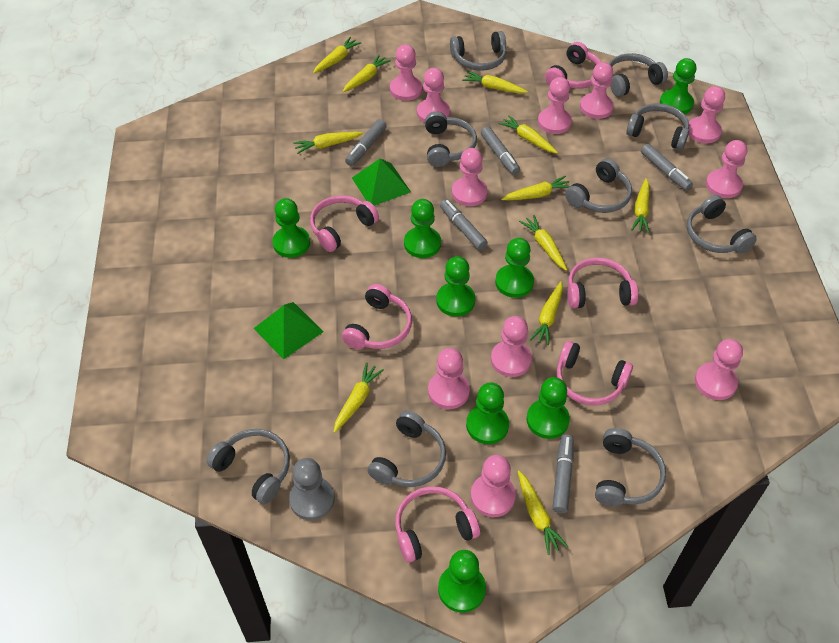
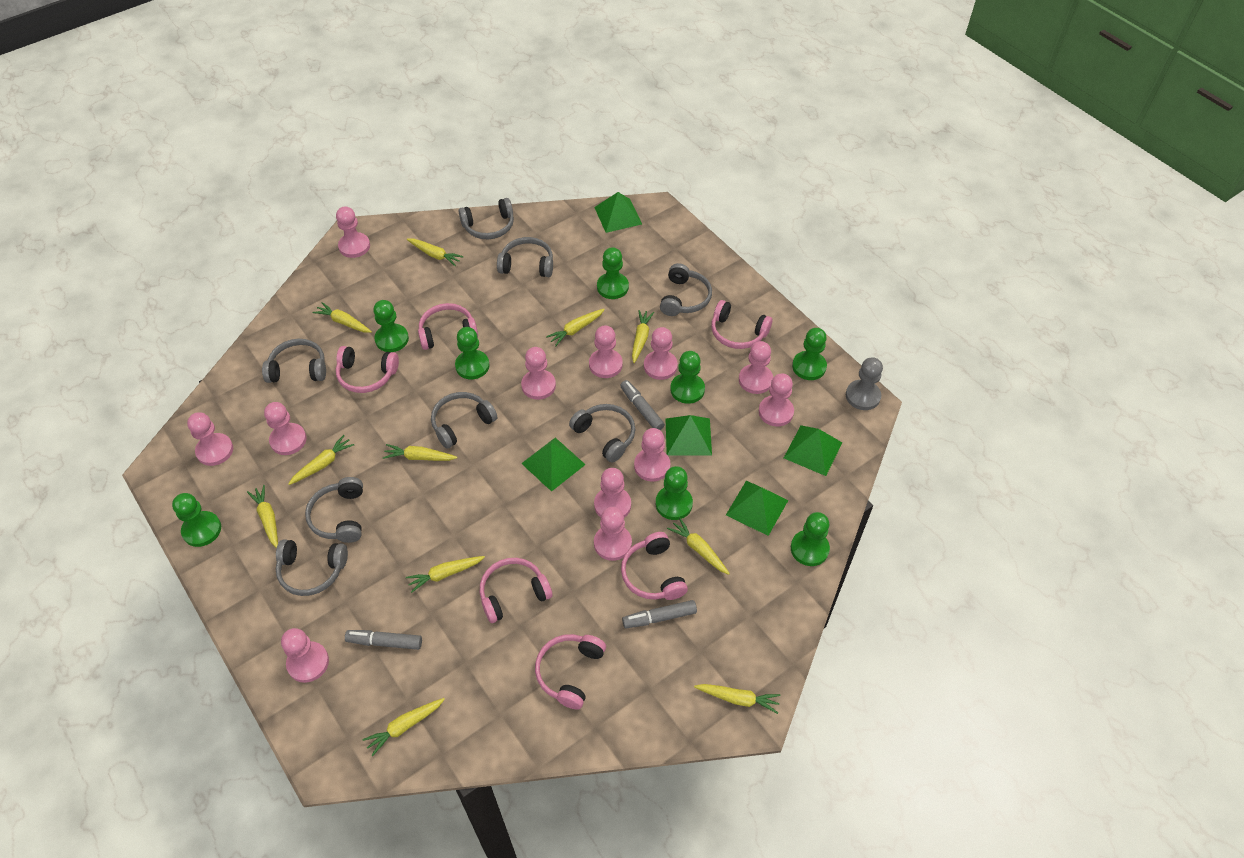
green pyramid: 2 -> 5
grey headphones: 9 -> 8
grey marker: 5 -> 3
pink pawn: 11 -> 12

